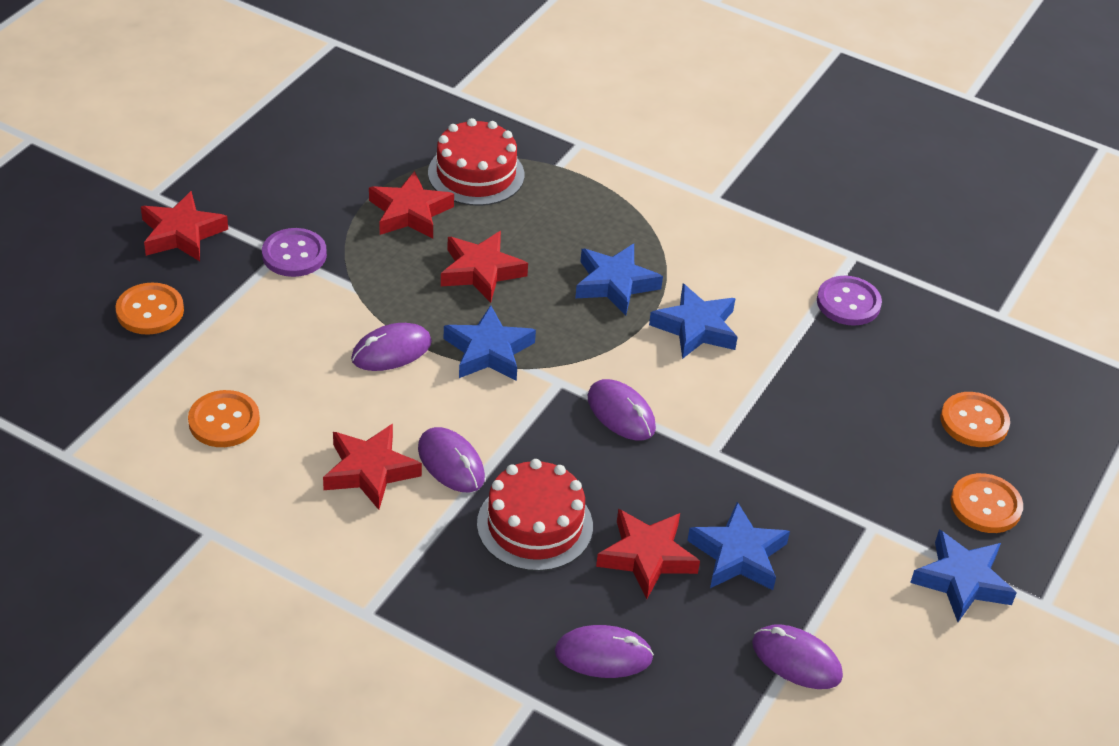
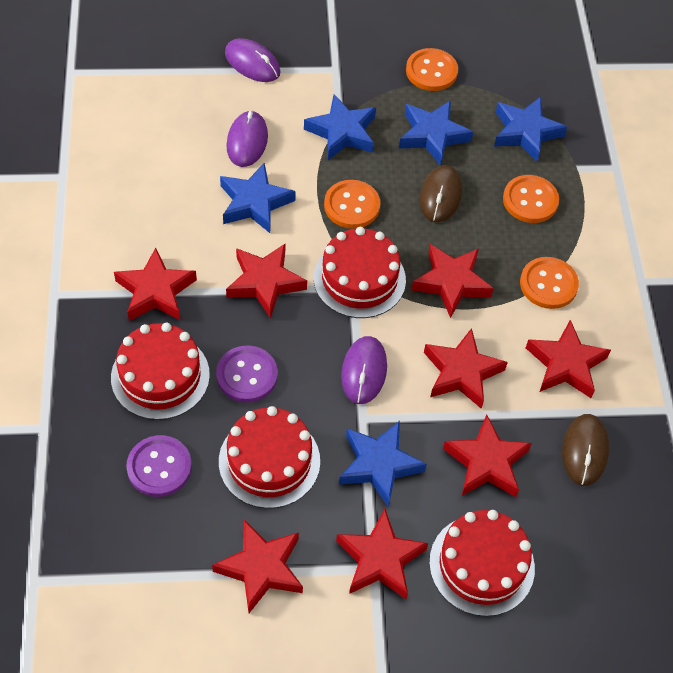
brown mouse: 0 -> 2
purple mouse: 5 -> 3
red cake: 2 -> 4
red star: 5 -> 8

